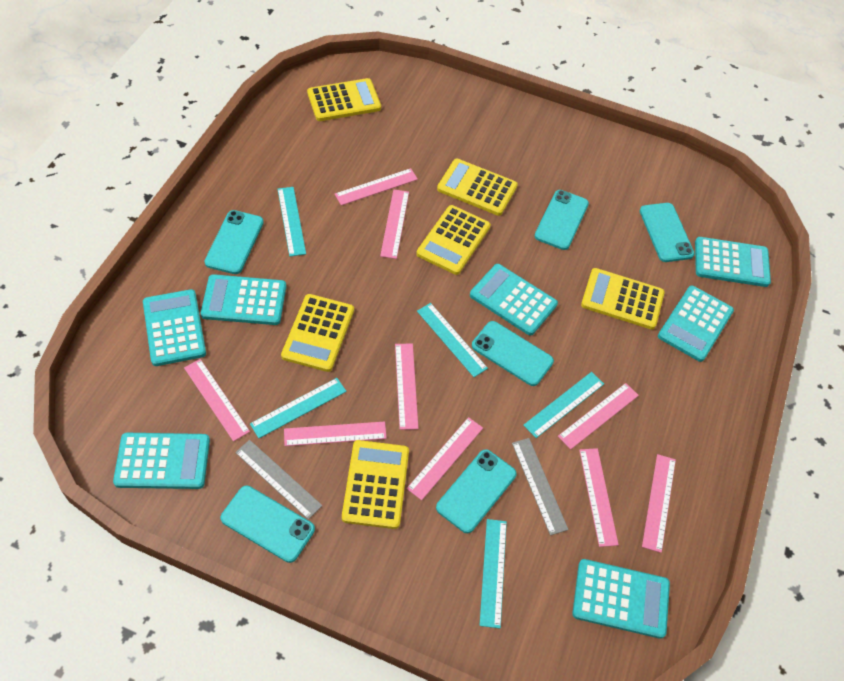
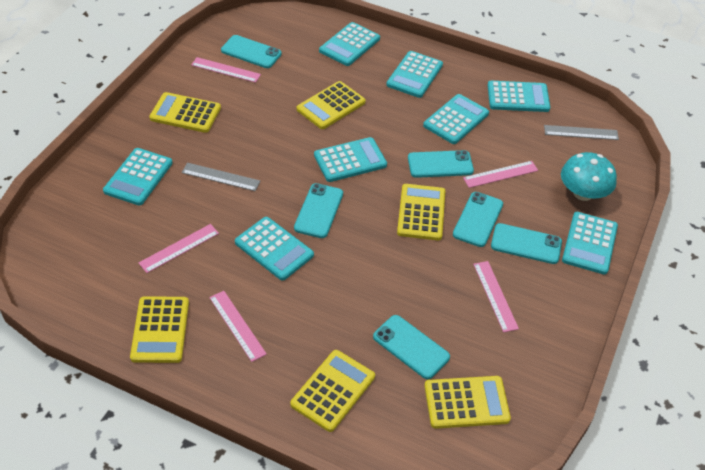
pink ruler: 9 -> 5
turquoise calculator: 7 -> 8
turquoise mushroom: 0 -> 1
turquoise ruler: 5 -> 0

